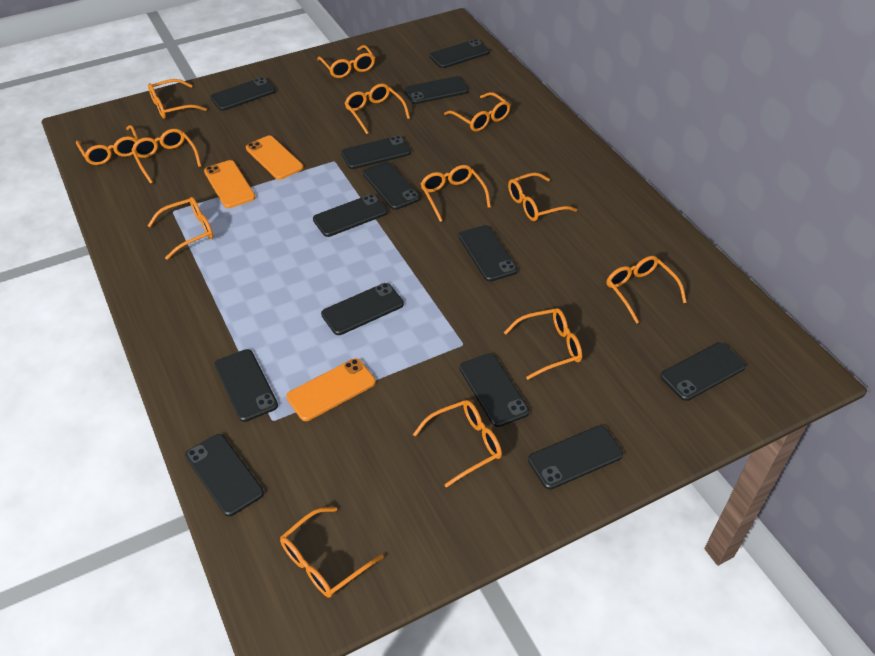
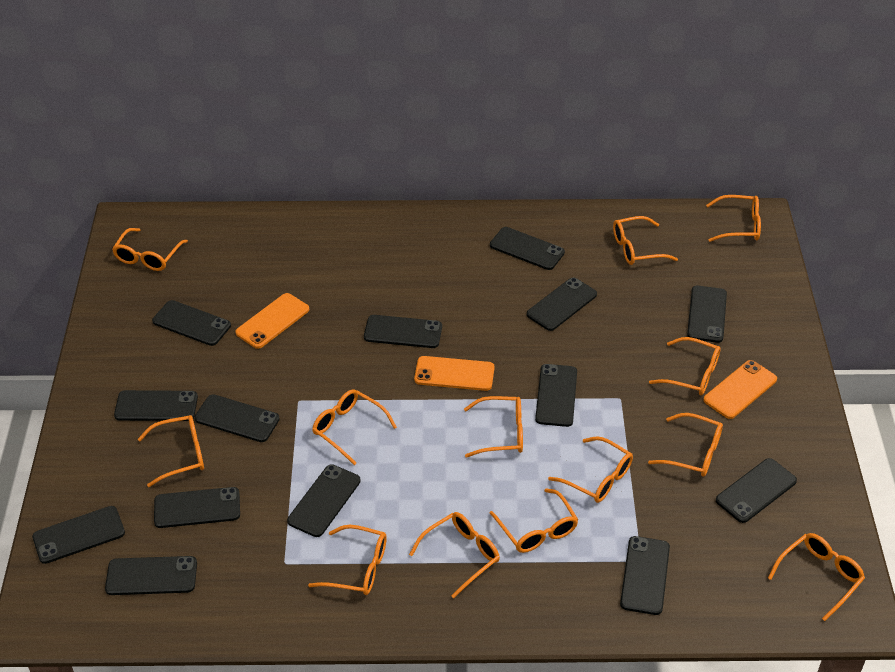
black phone: 13 -> 14

